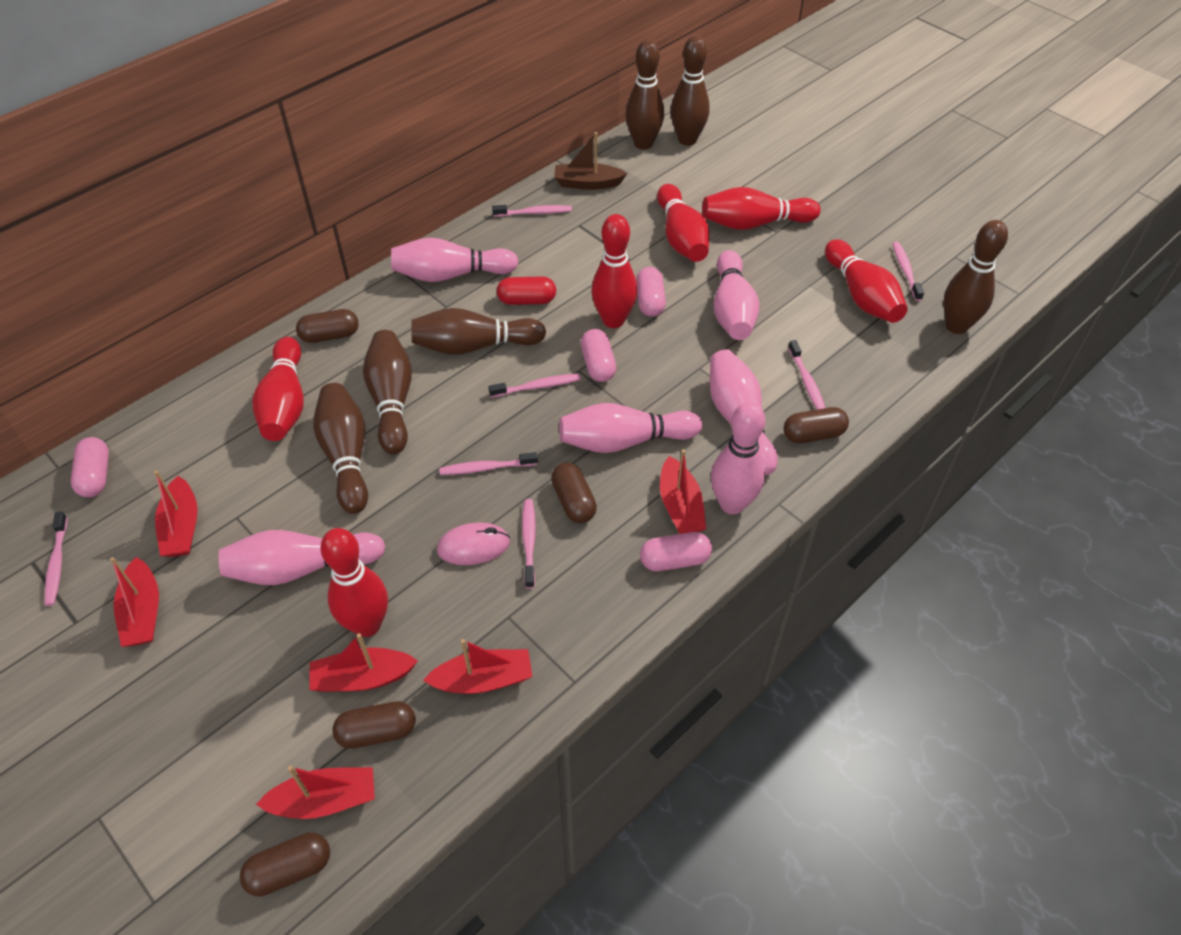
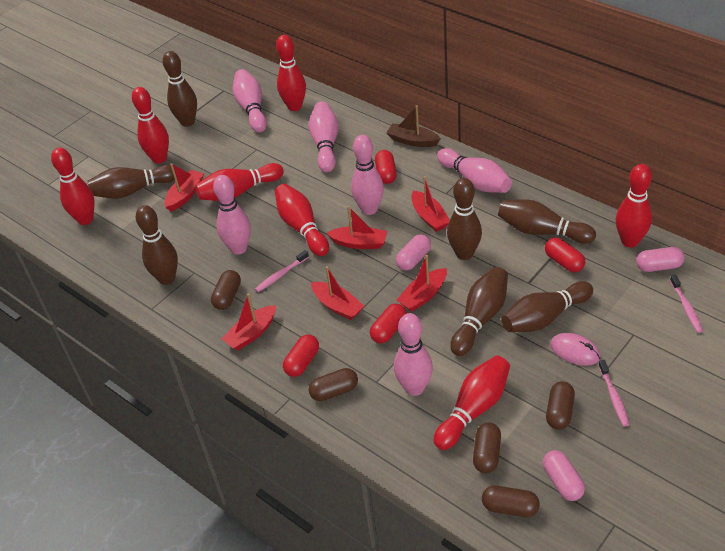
brown bowling pin: 6 -> 7
pink capsule: 4 -> 3
pink toothbrush: 7 -> 3
red bowling pin: 6 -> 7
red capsule: 1 -> 4

